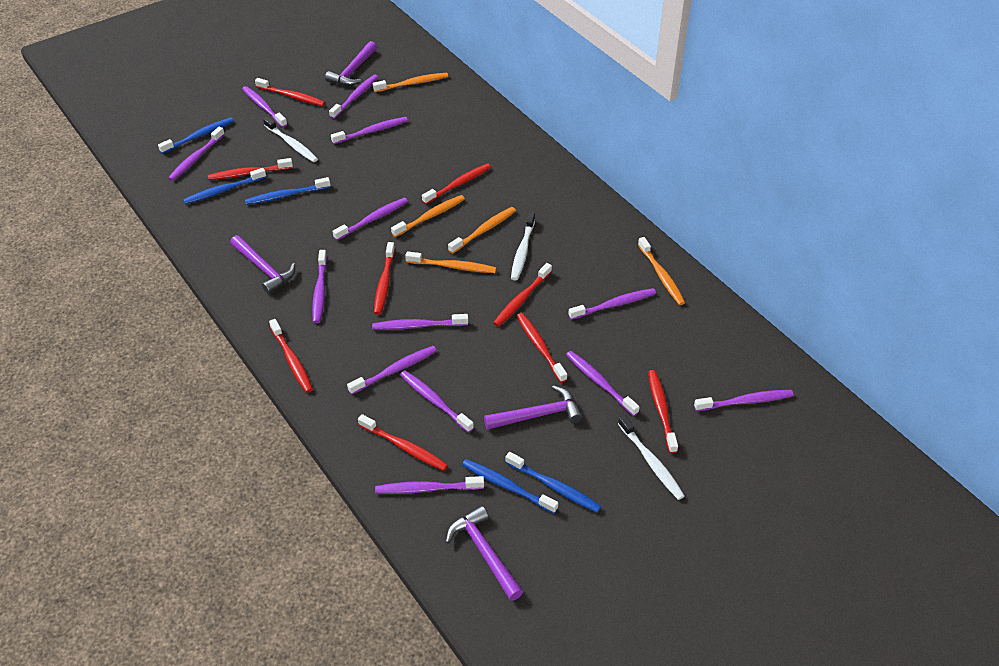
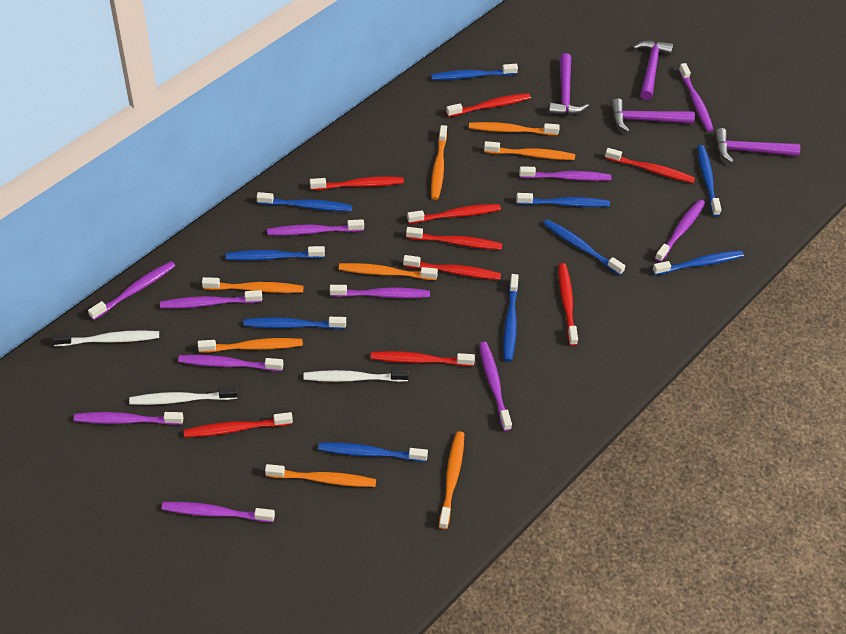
blue toothbrush: 5 -> 10
orange toothbrush: 5 -> 8
purple toothbrush: 13 -> 11

